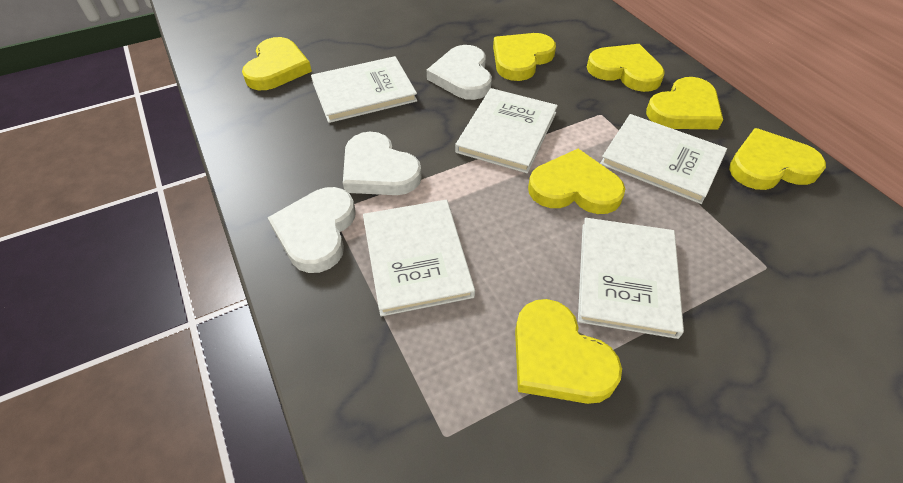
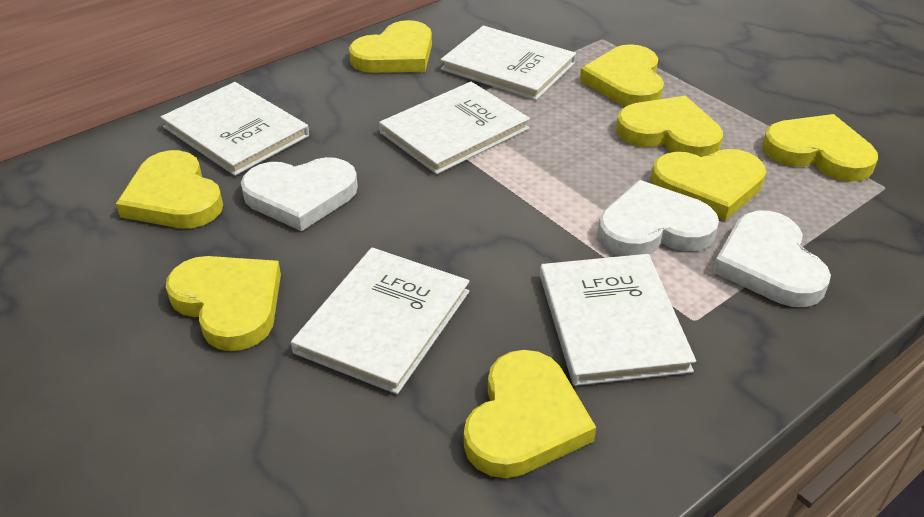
yellow heart: 7 -> 8

